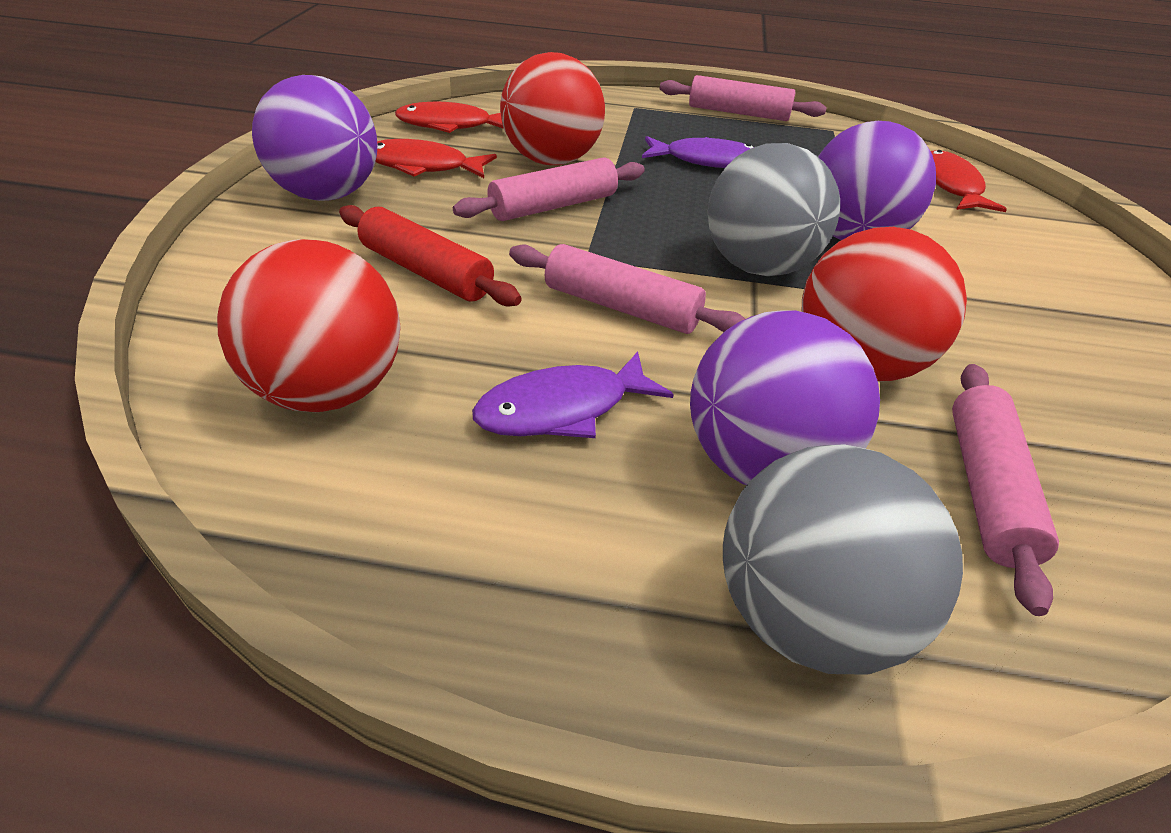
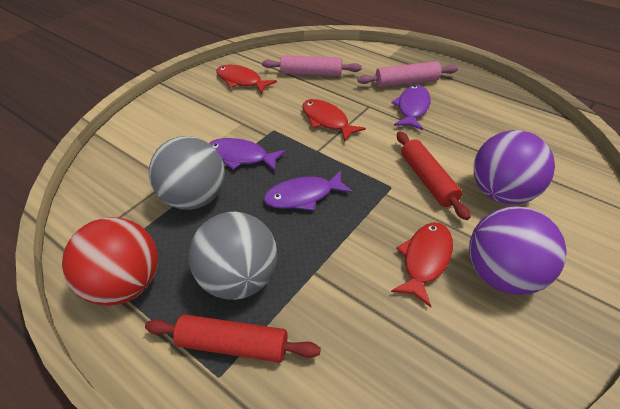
pink rolling pin: 4 -> 2
purple ball: 3 -> 2
purple fish: 2 -> 3
red ball: 3 -> 1
red rolling pin: 1 -> 2

